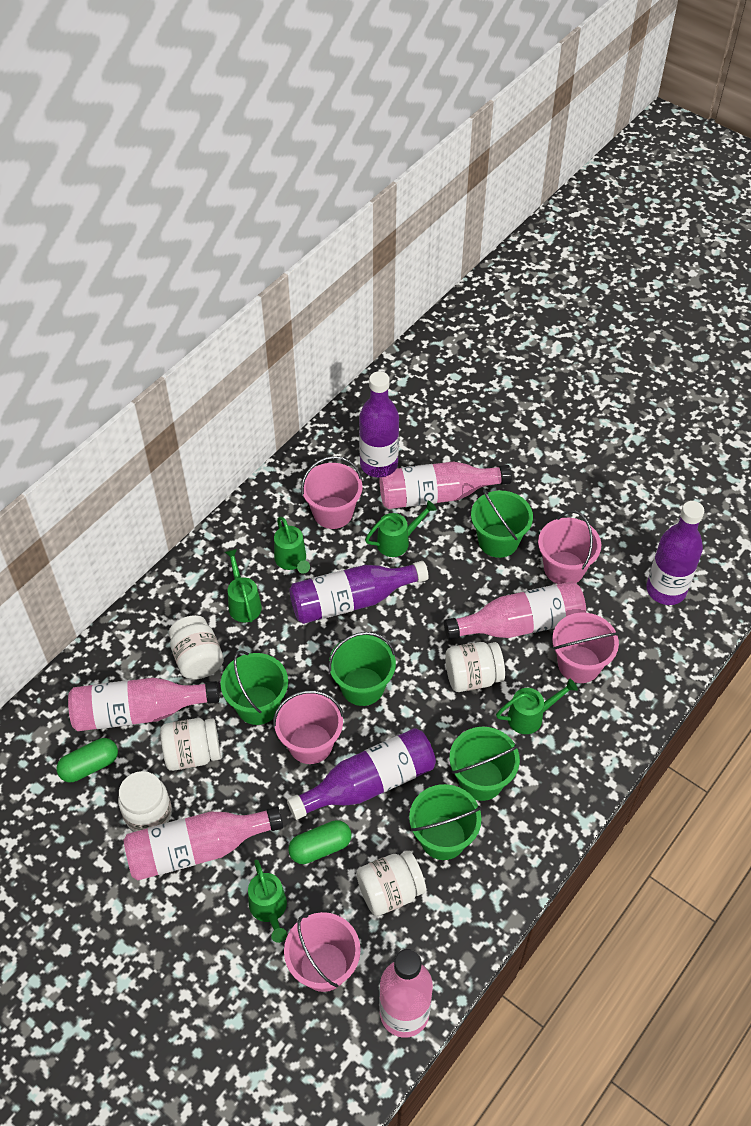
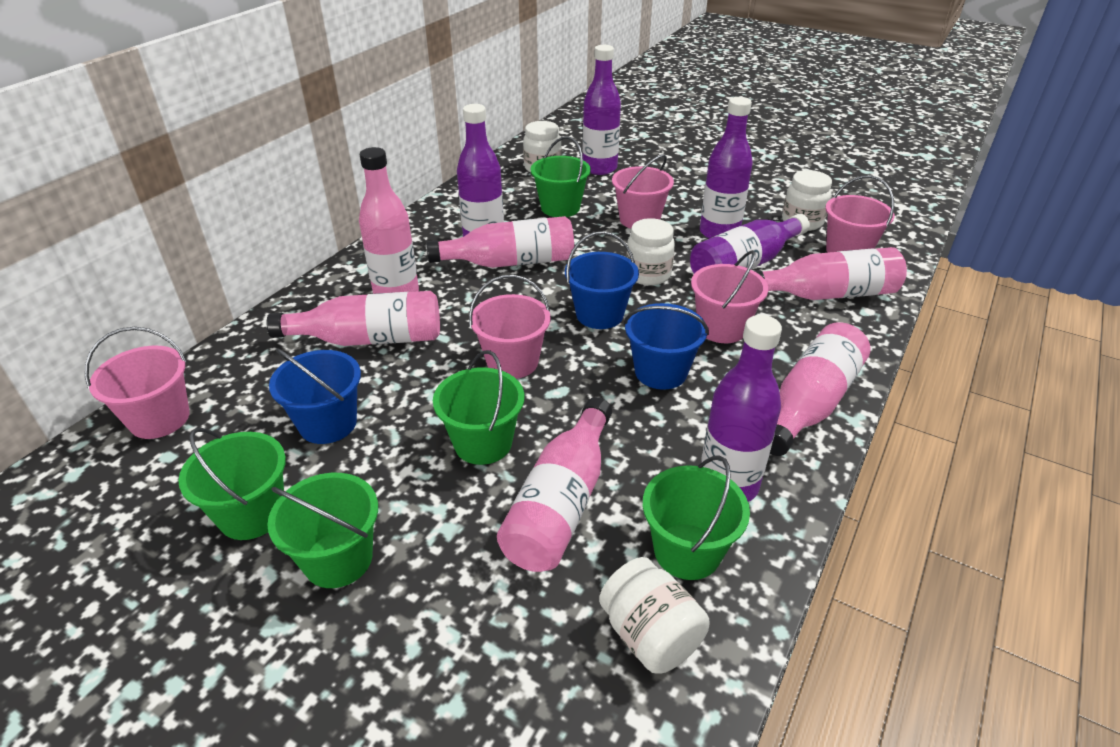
blue bucket: 0 -> 3
green capsule: 2 -> 0
green watering can: 5 -> 0
pink bottle: 5 -> 6
purple bottle: 4 -> 5
white jar: 5 -> 4

